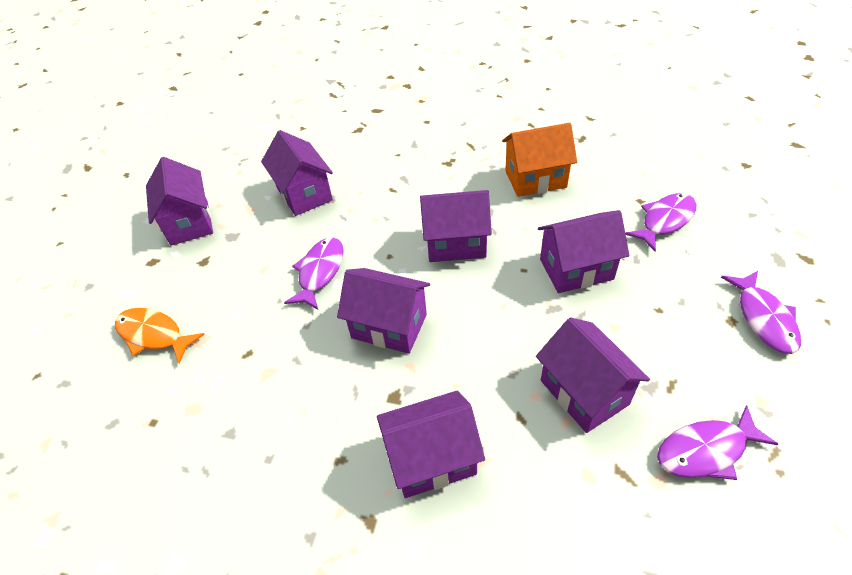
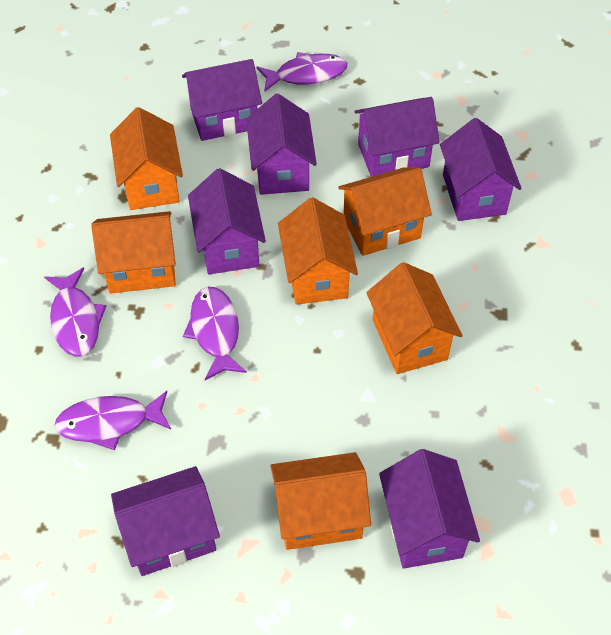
orange fish: 1 -> 0
orange house: 1 -> 6

